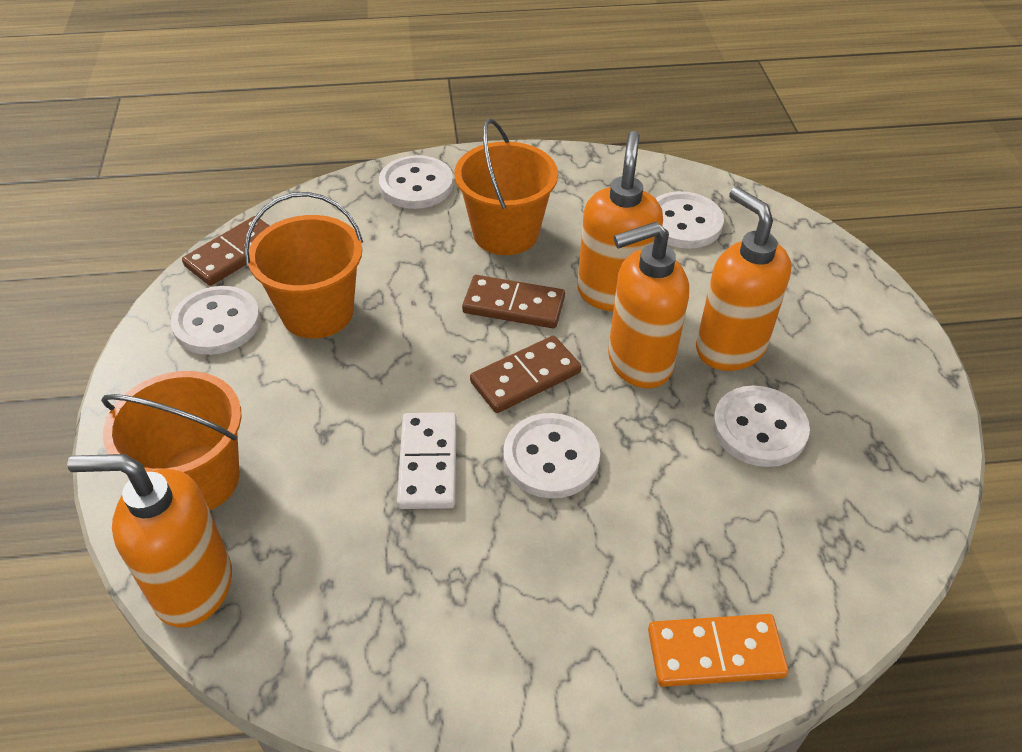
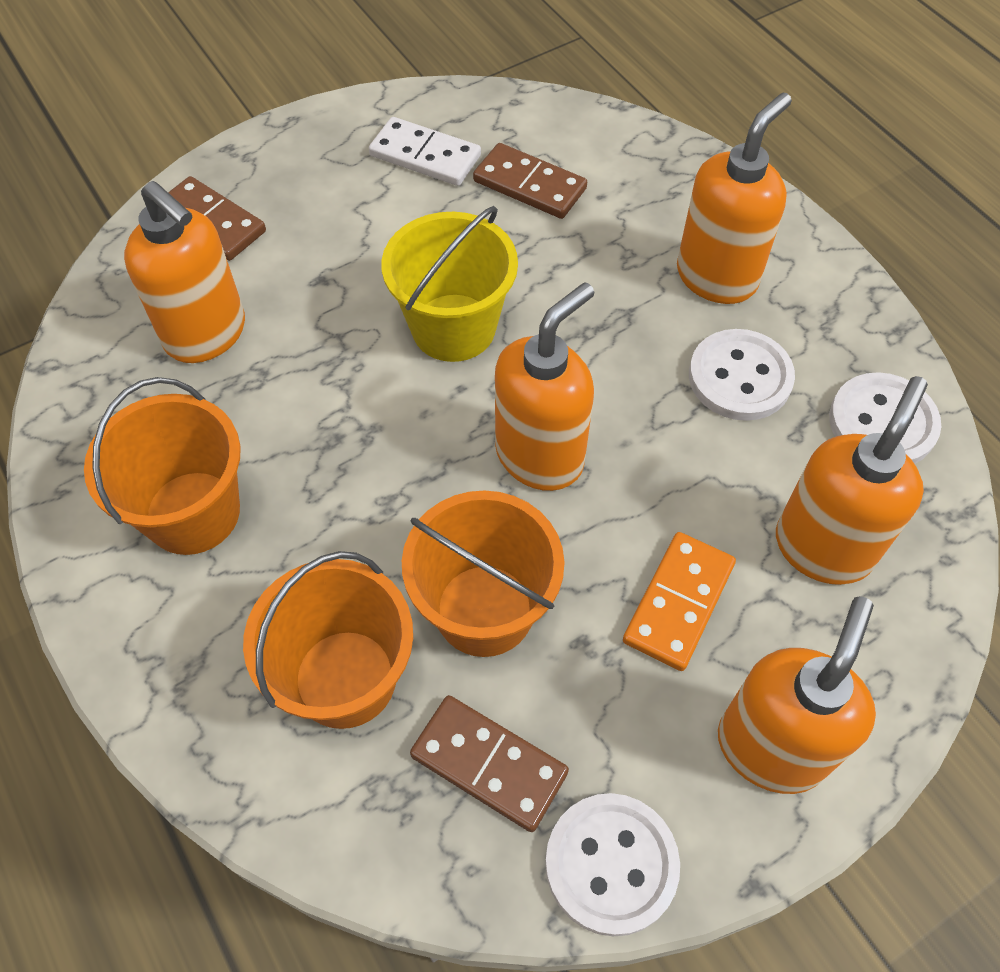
orange soap dispenser: 4 -> 5
white button: 5 -> 3
yellow bucket: 0 -> 1

